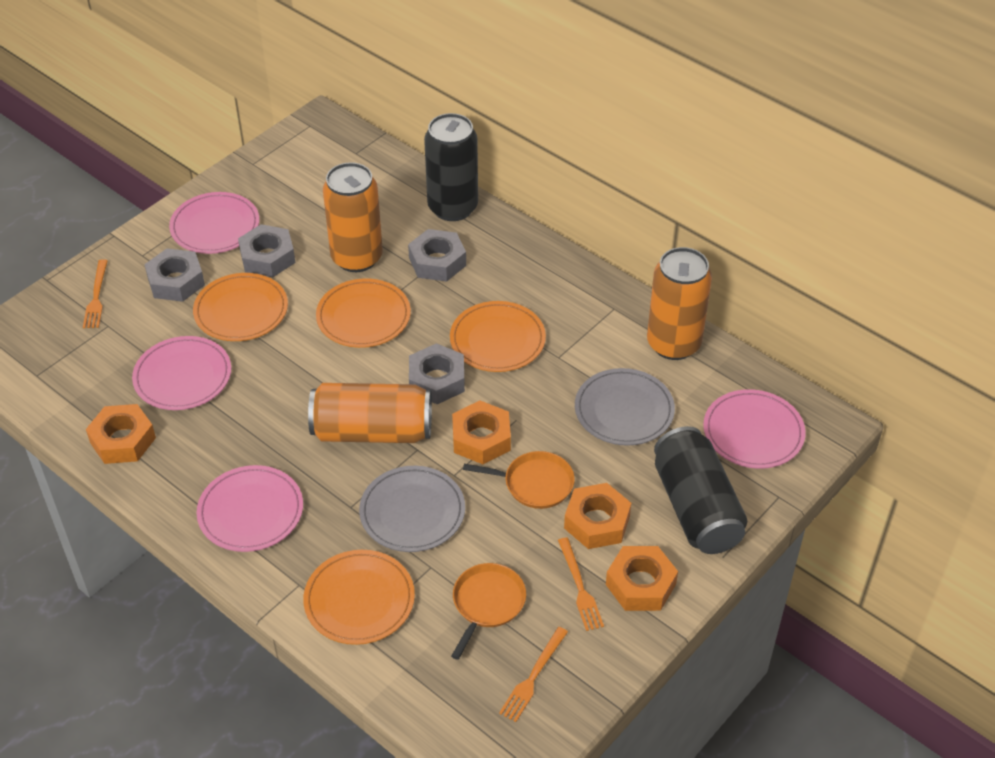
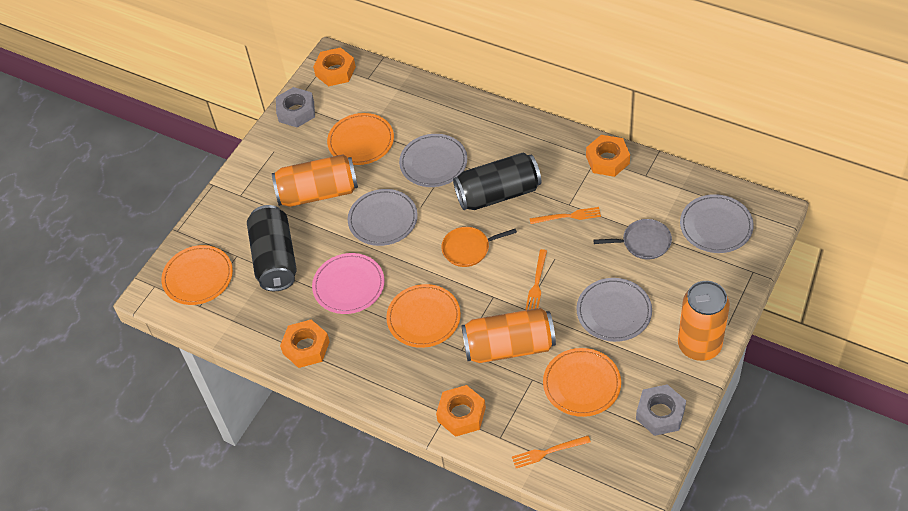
grey nut: 4 -> 2
grey pan: 0 -> 1
grey plate: 2 -> 4
orange pan: 2 -> 1
pink plate: 4 -> 1

